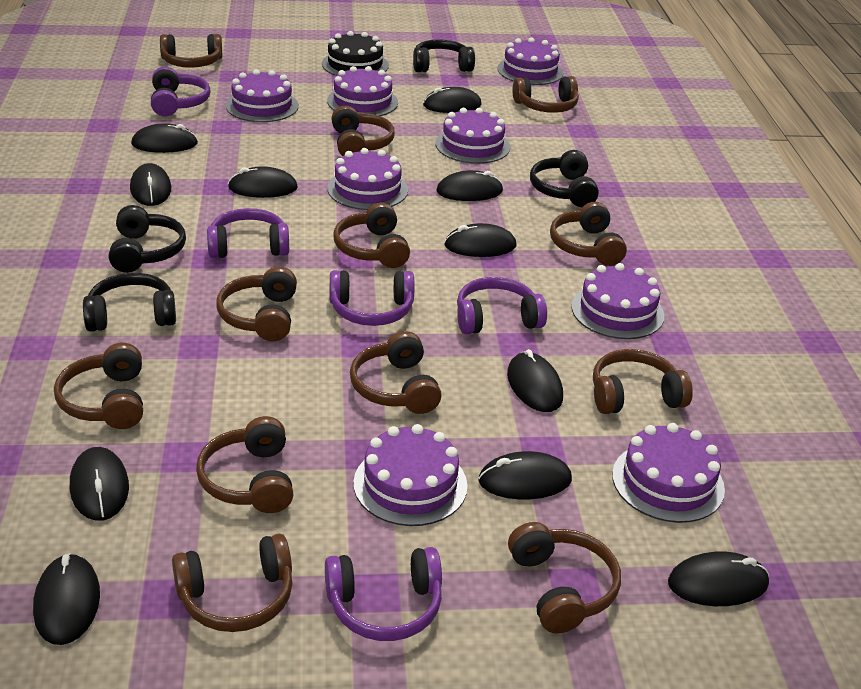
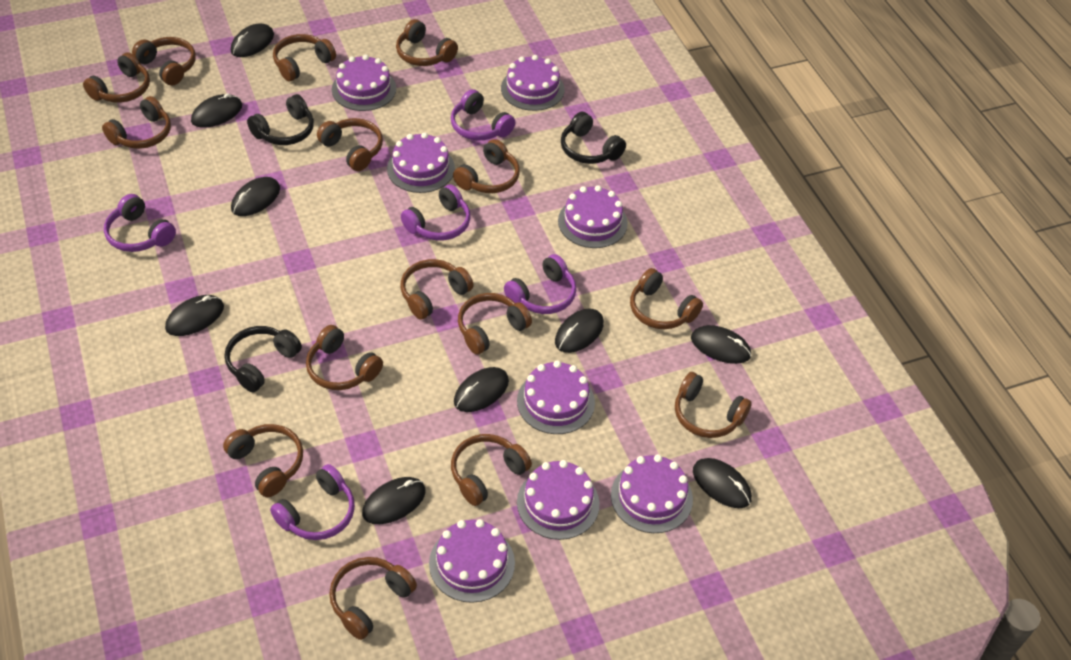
black cake: 1 -> 0
black headphones: 4 -> 3
black mouse: 11 -> 9
brown headphones: 12 -> 15

